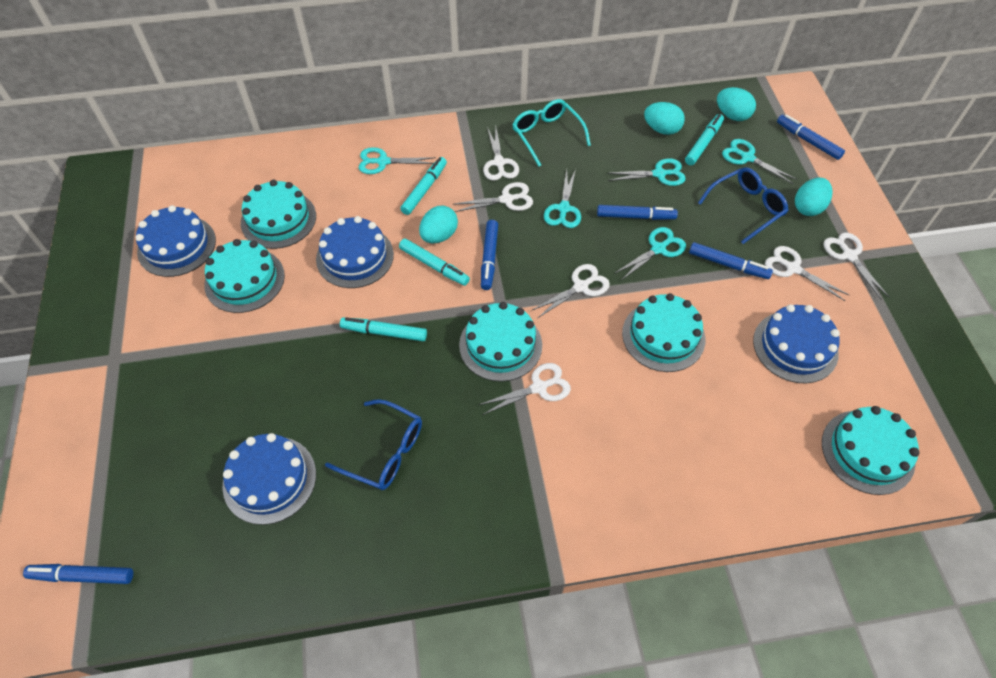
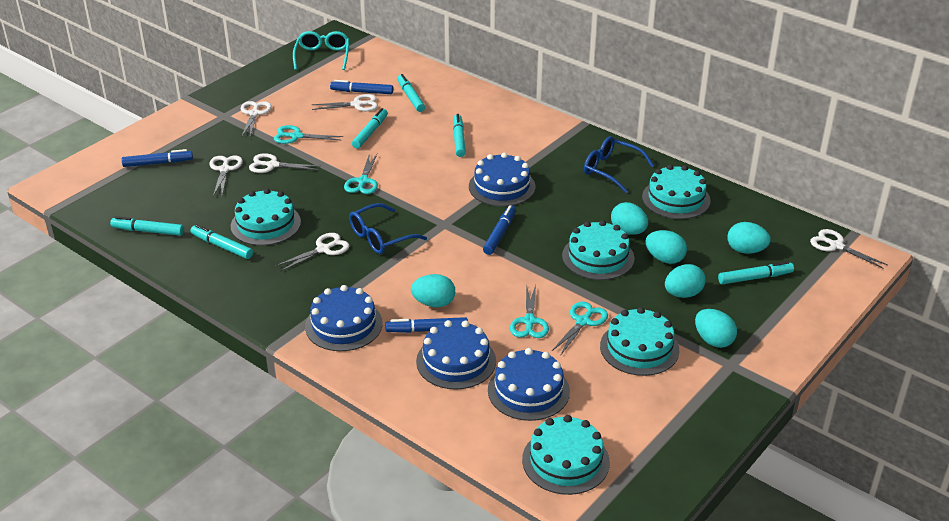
blue marker: 5 -> 4
turquoise egg: 4 -> 6
turquoise marker: 4 -> 6
turquoise scissors: 5 -> 4

